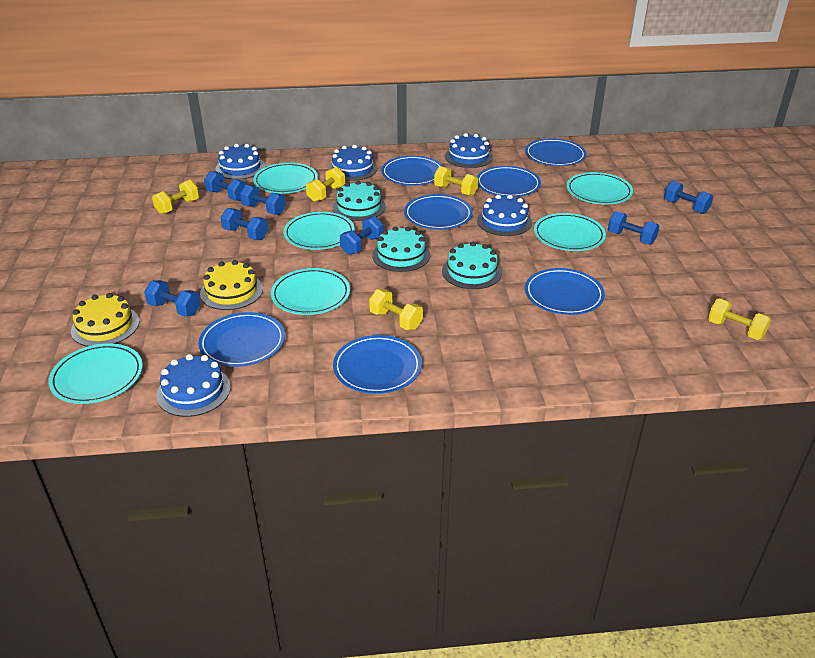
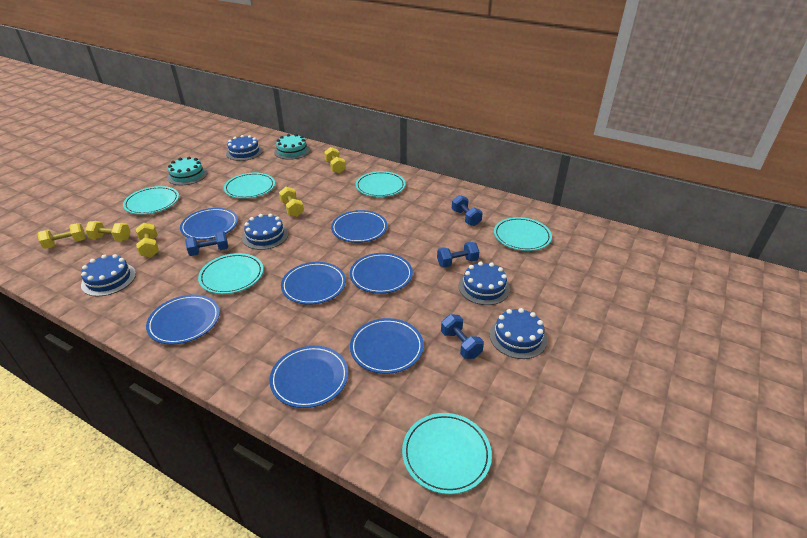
blue dumbbell: 7 -> 4
turquoise cake: 3 -> 2
yellow cake: 2 -> 0

